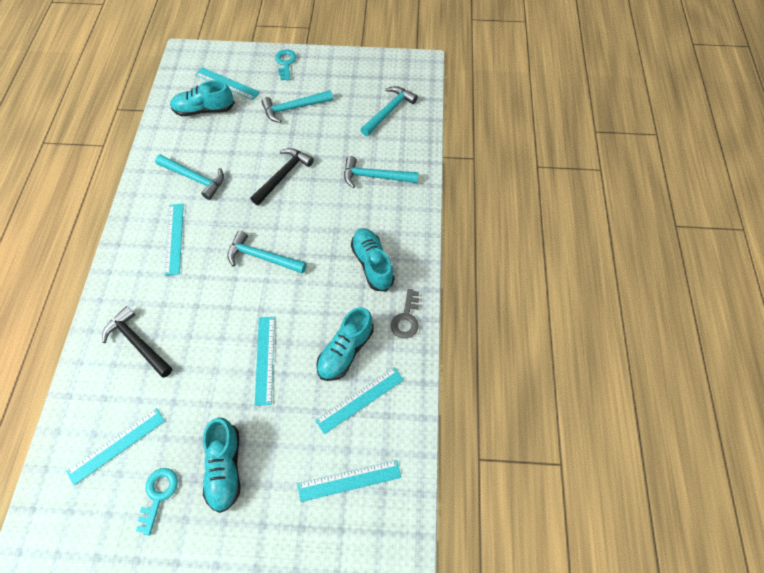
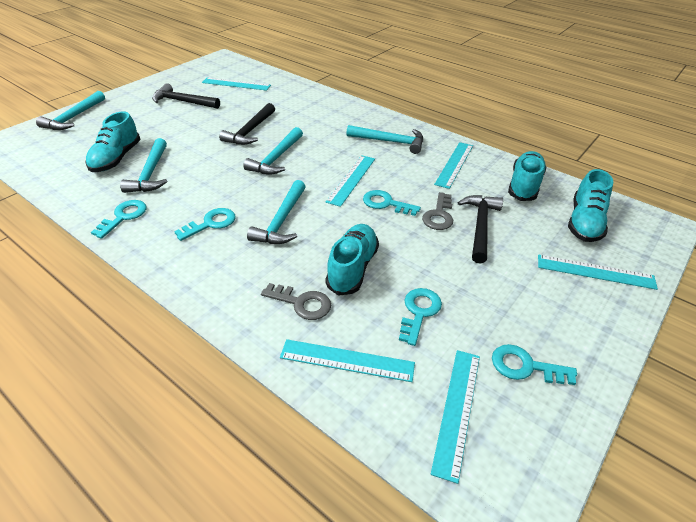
black hammer: 2 -> 3
grey key: 1 -> 2
turquoise key: 2 -> 5

